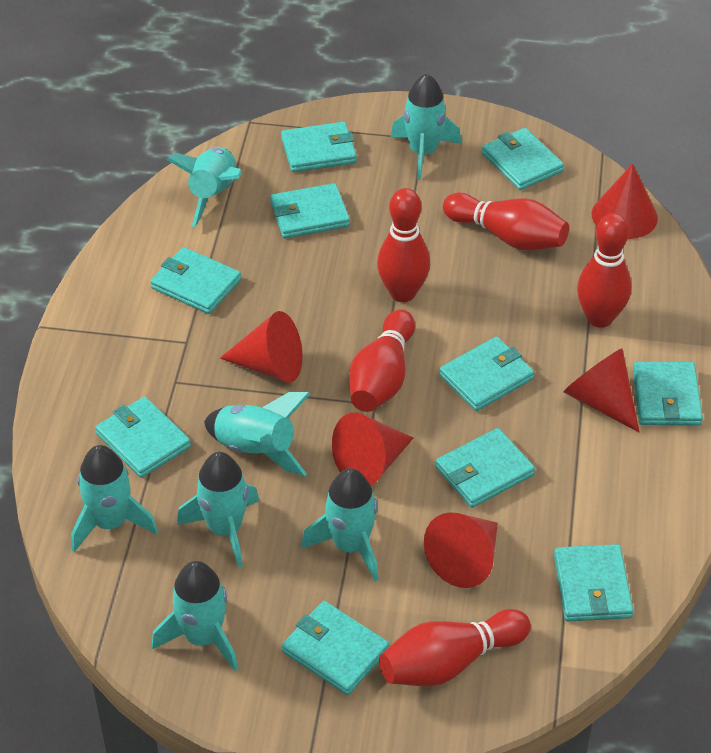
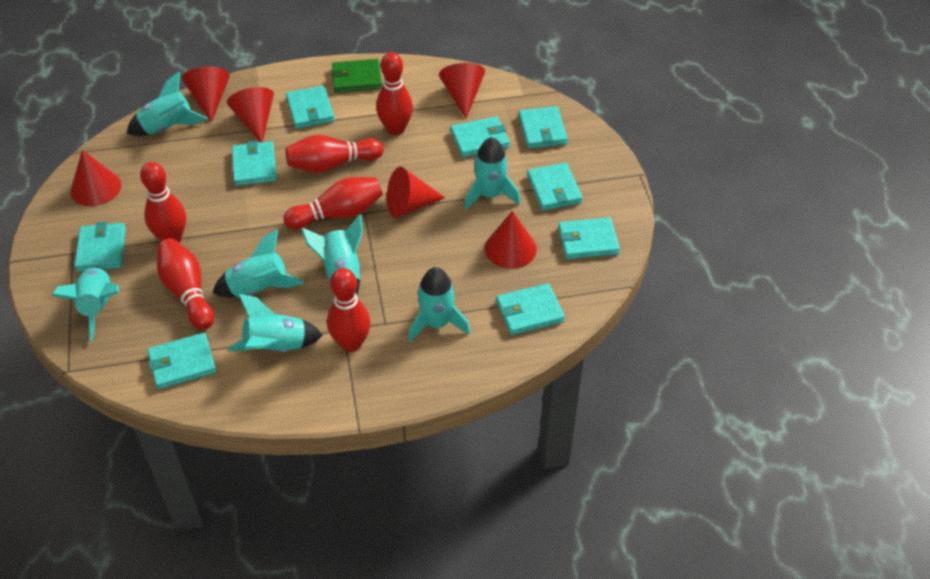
green wallet: 0 -> 1
red bowling pin: 5 -> 6
red cone: 5 -> 6
turquoise wallet: 10 -> 9

